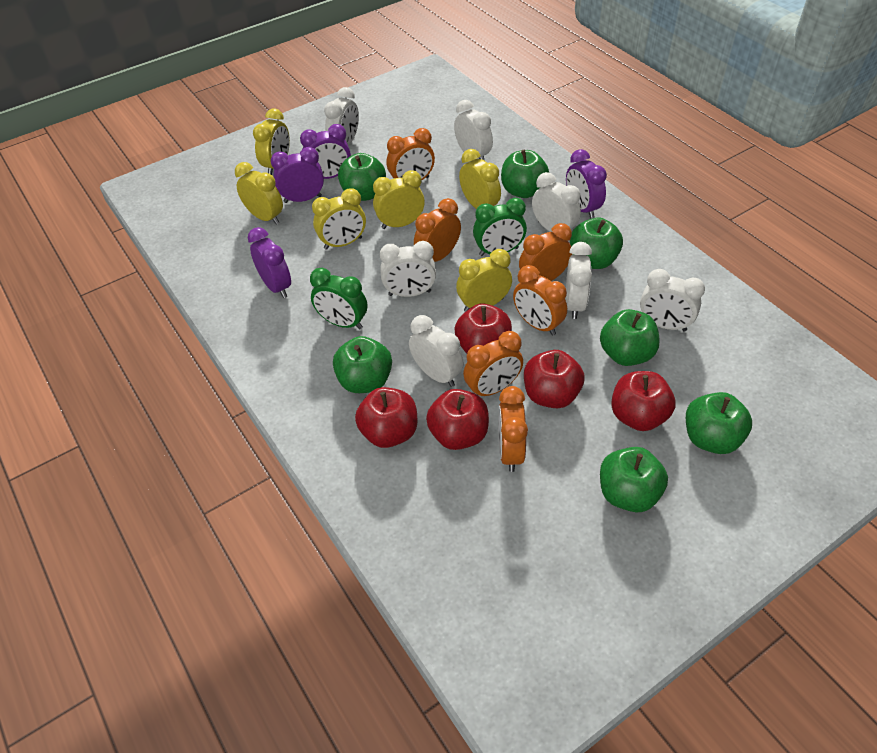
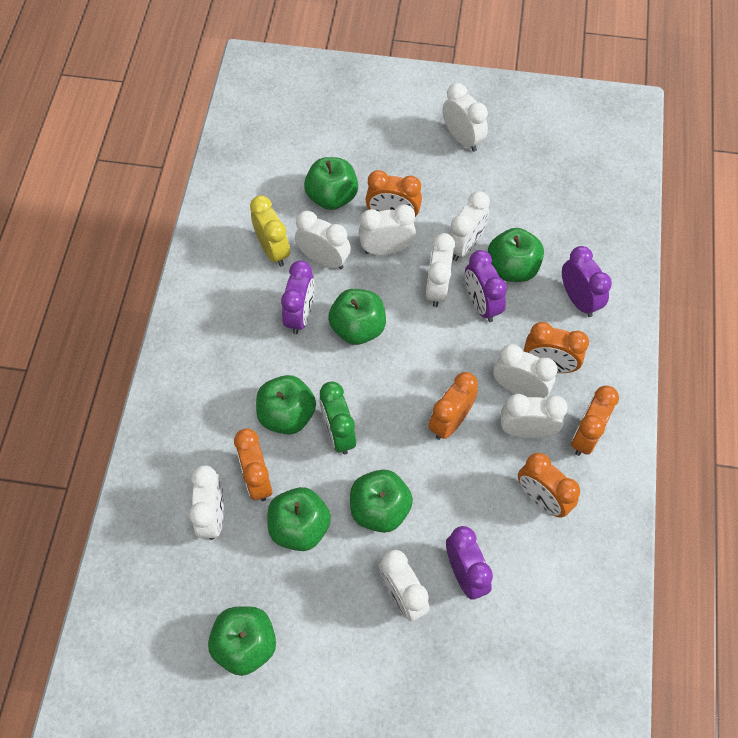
green clock: 2 -> 1
red apple: 5 -> 0
white clock: 7 -> 9
yellow clock: 6 -> 1

